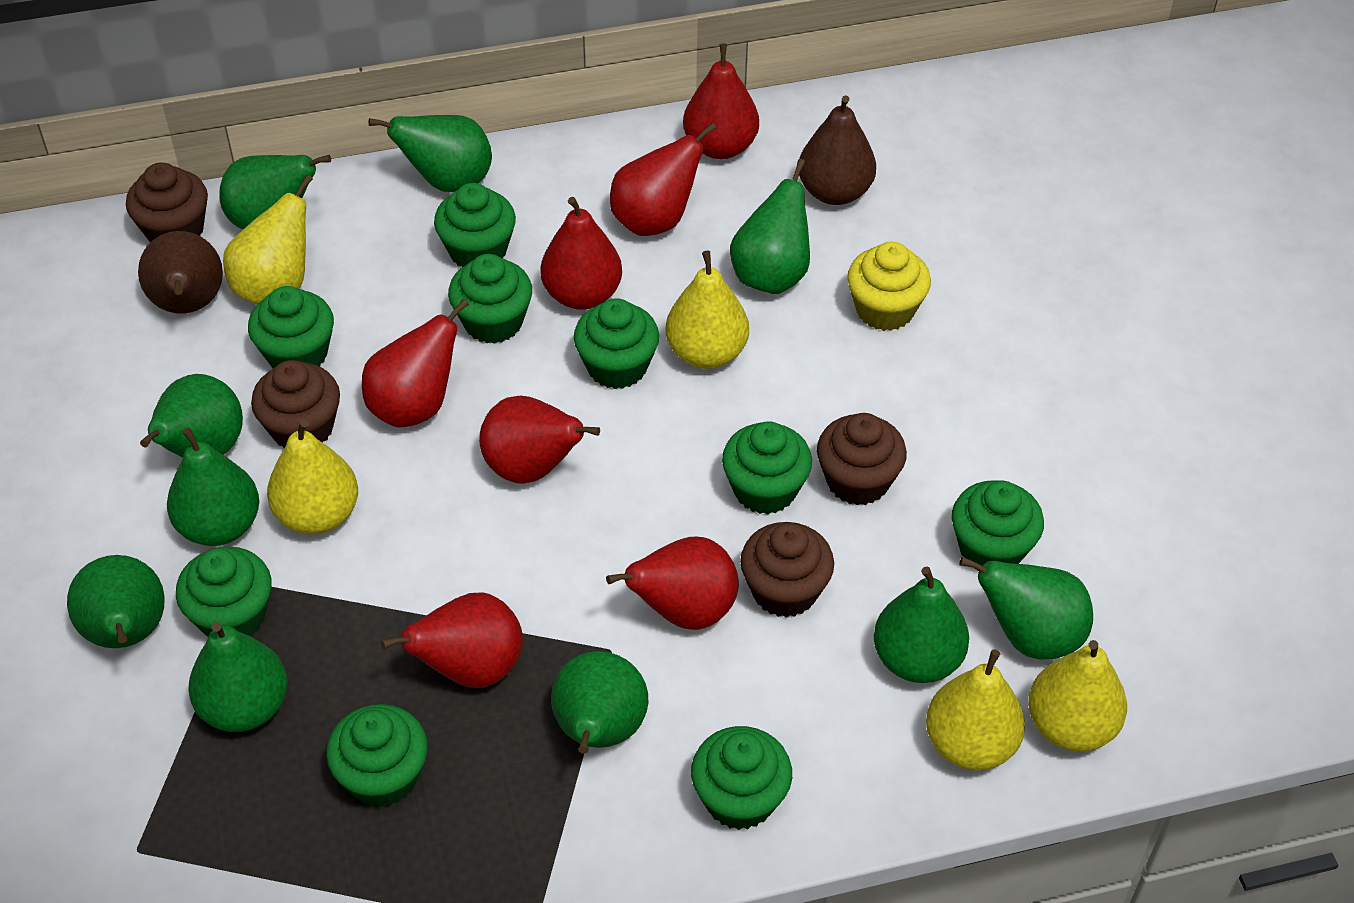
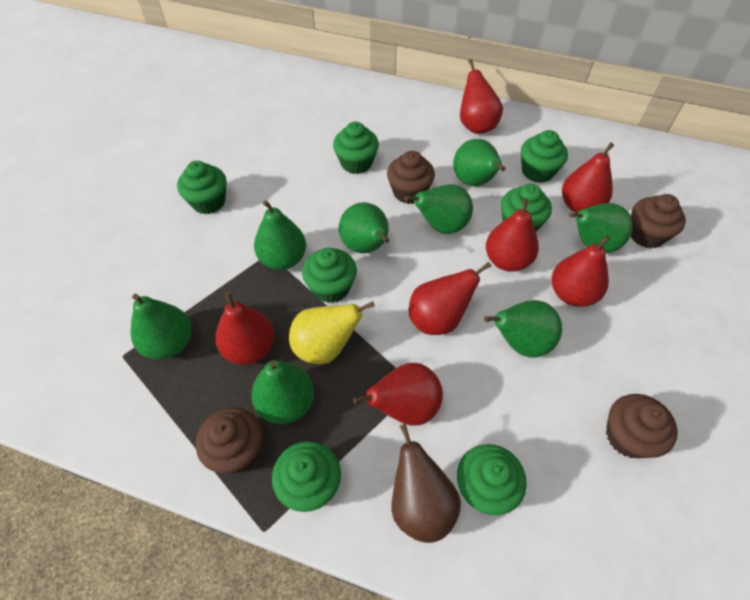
brown pear: 2 -> 1
green cupcake: 9 -> 7
green pear: 10 -> 8
yellow cupcake: 1 -> 0
yellow pear: 5 -> 1

